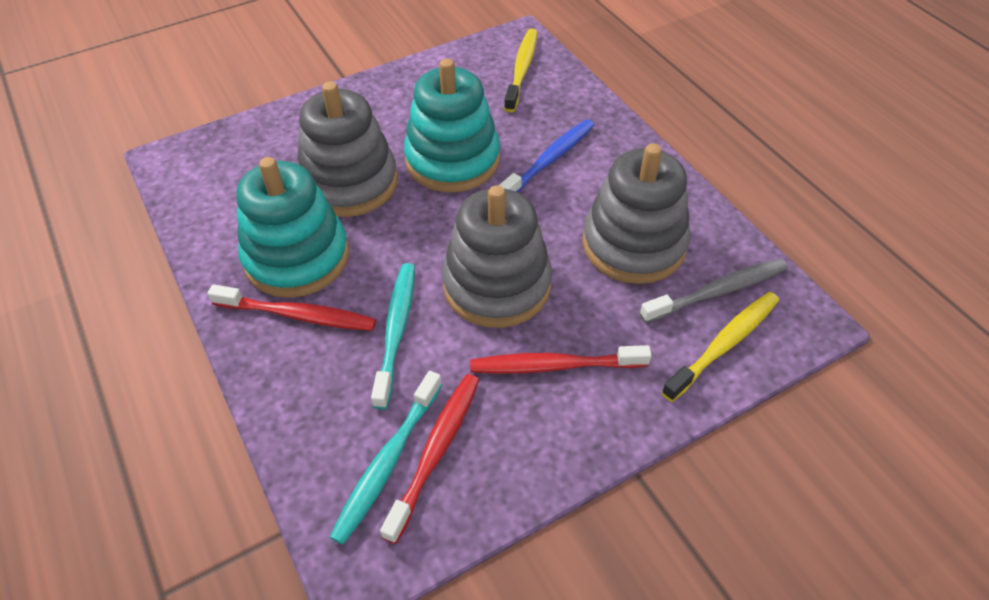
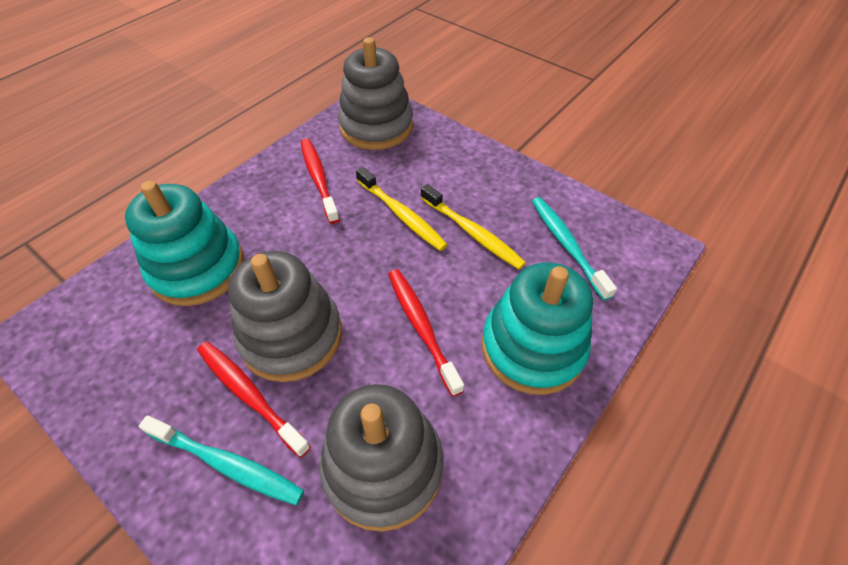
blue toothbrush: 1 -> 0
grey toothbrush: 1 -> 0

